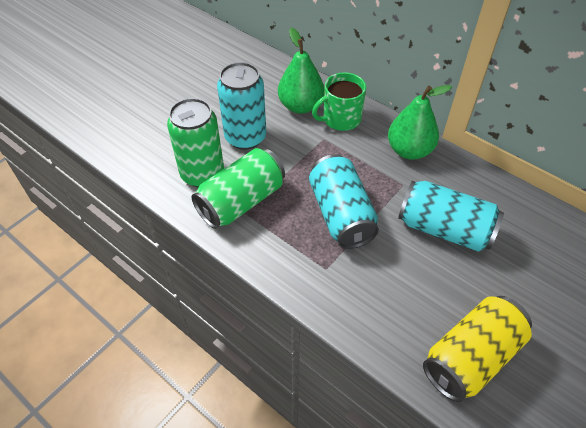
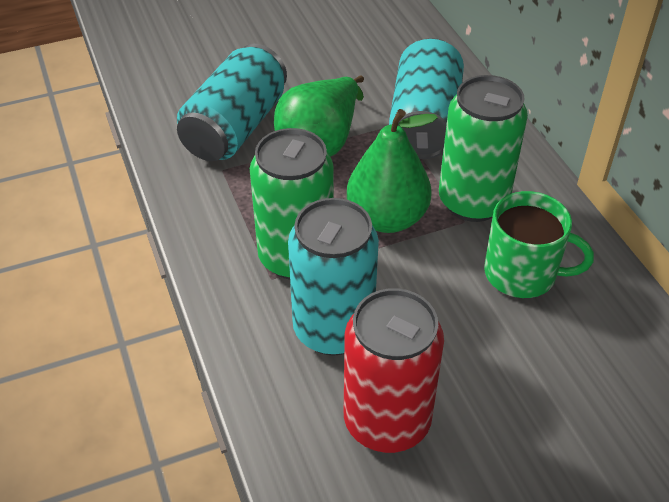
red can: 0 -> 1
yellow can: 1 -> 0

